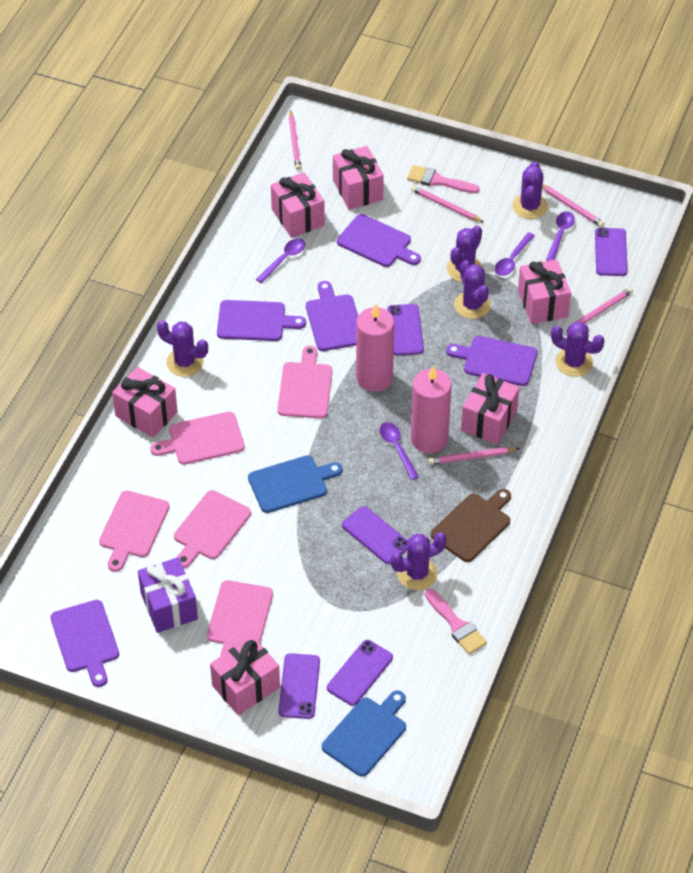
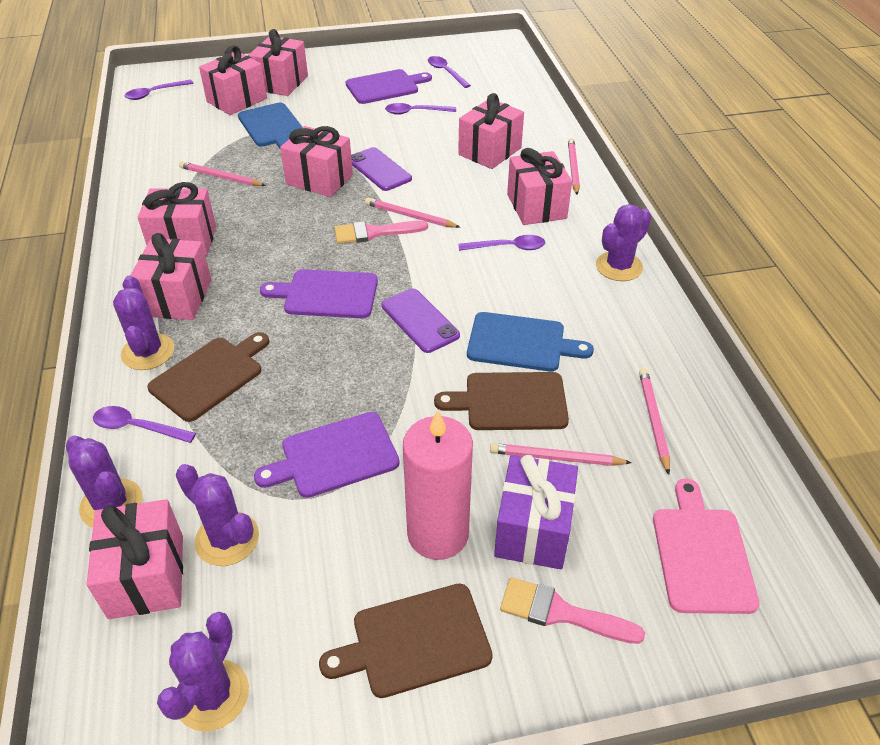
brown cutting board: 1 -> 3
pink candle: 2 -> 1
pink cutting board: 5 -> 1
pink gift: 6 -> 8
purple cactus: 6 -> 5
purple cutting board: 5 -> 3
purple phone: 5 -> 2
purple spoon: 4 -> 5

